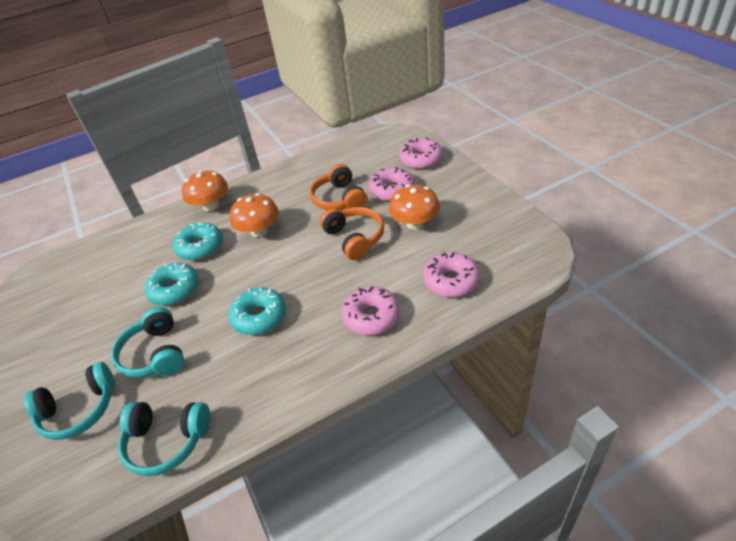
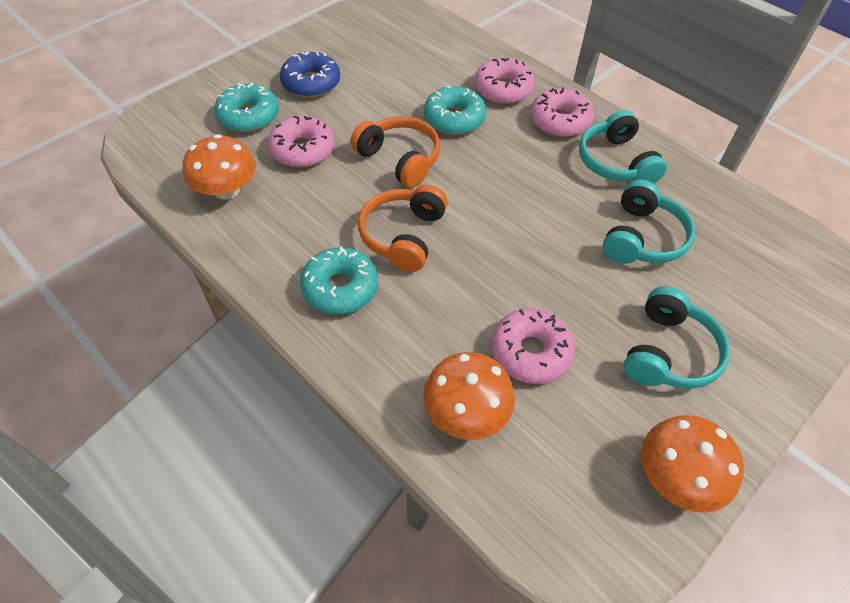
blue donut: 0 -> 1

